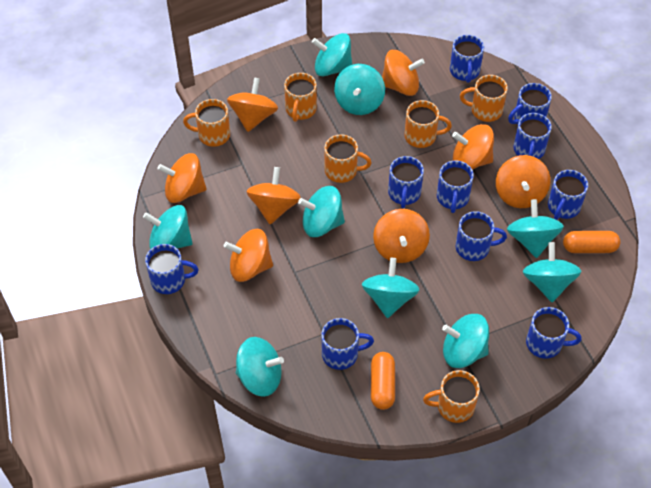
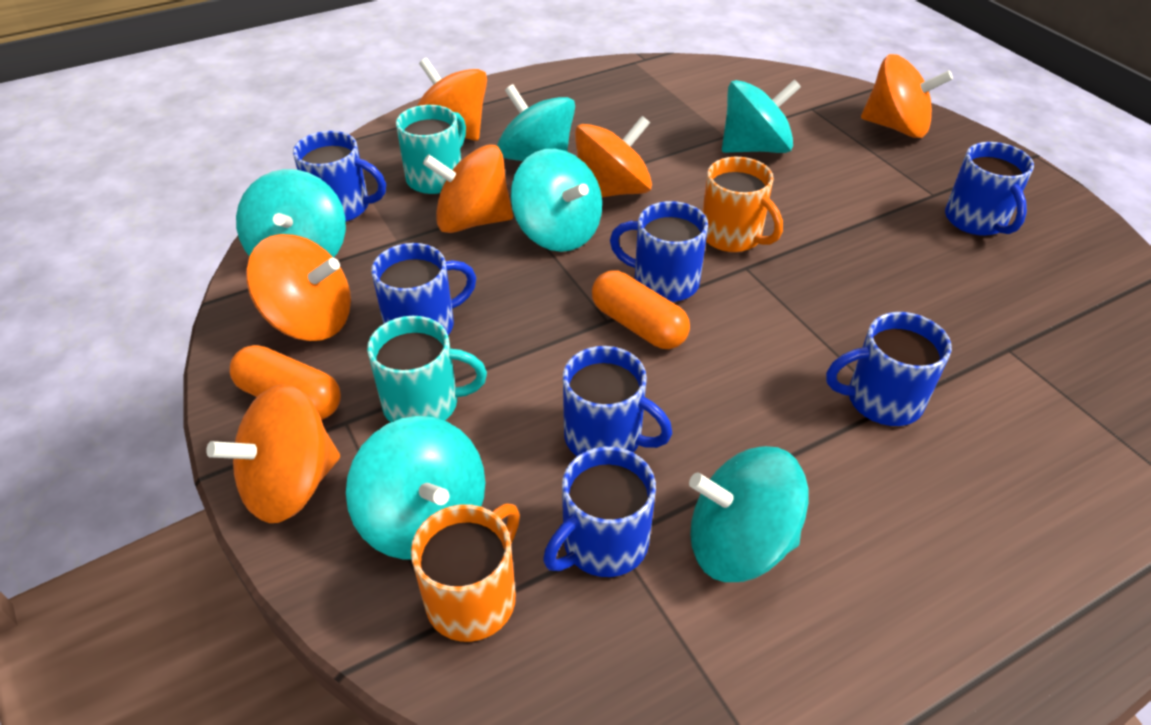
blue mug: 10 -> 7
orange mug: 6 -> 2
orange spinning top: 8 -> 6
turquoise mug: 0 -> 2
turquoise spinning top: 9 -> 6

